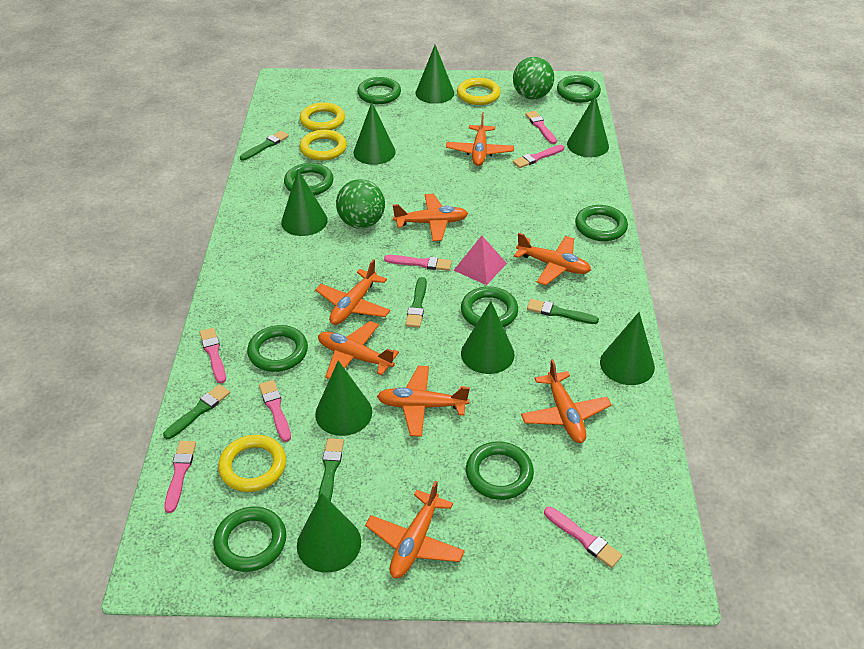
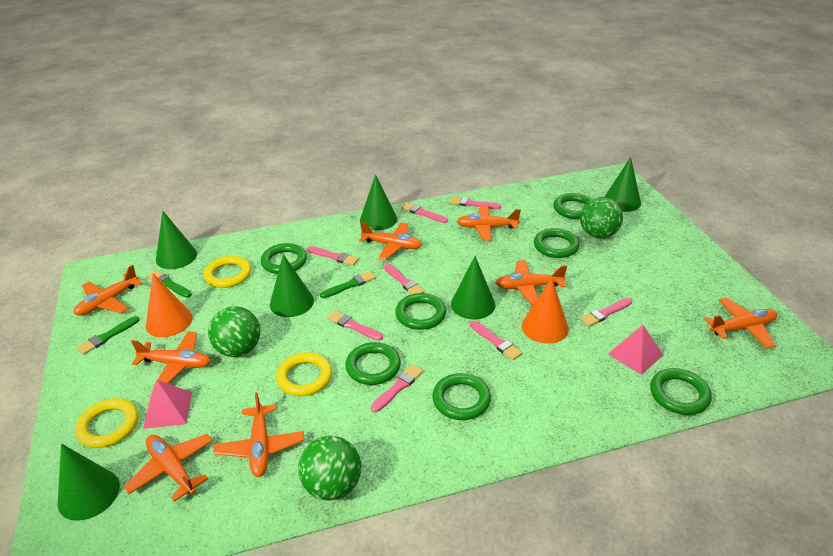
green ball: 2 -> 3
green brush: 5 -> 3
green cone: 8 -> 6
green ring: 8 -> 7
orange cone: 0 -> 2
pink brush: 7 -> 8
pink pyramid: 1 -> 2
yellow ring: 4 -> 3

